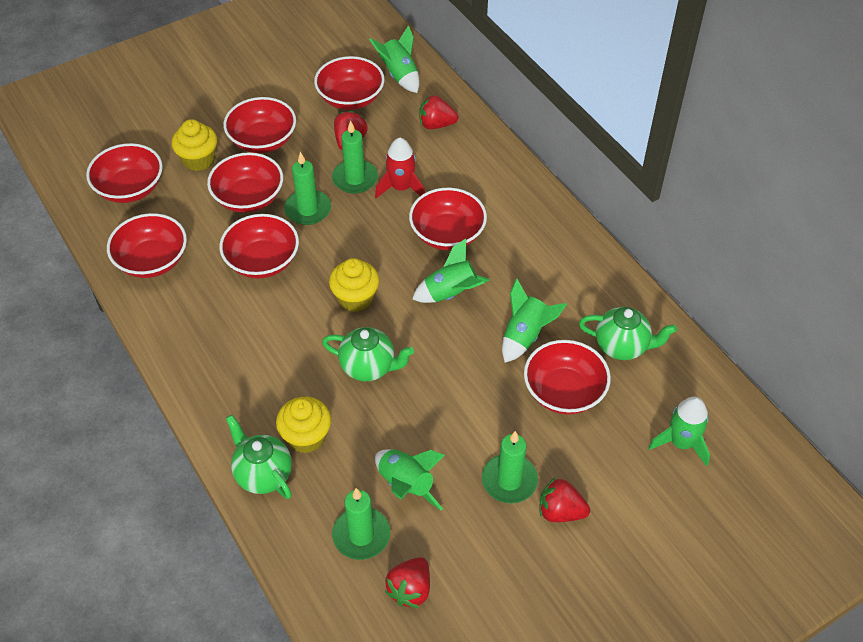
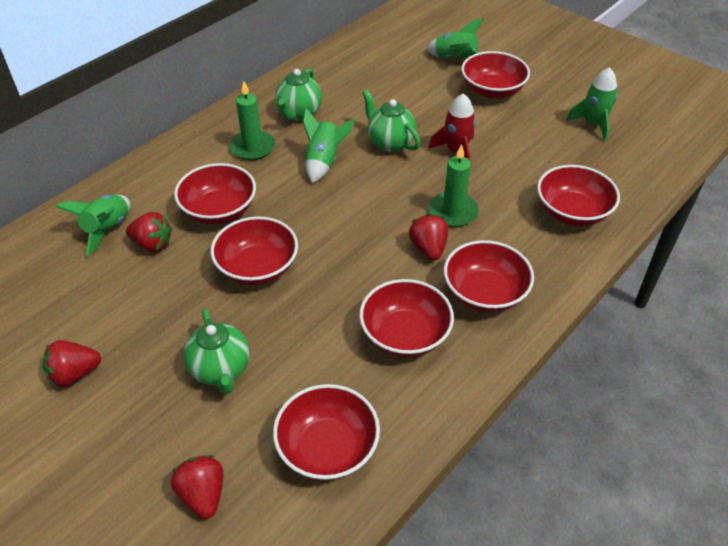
green candle: 4 -> 2
green rocket: 5 -> 4
red bowl: 8 -> 7
yellow cupcake: 3 -> 0

